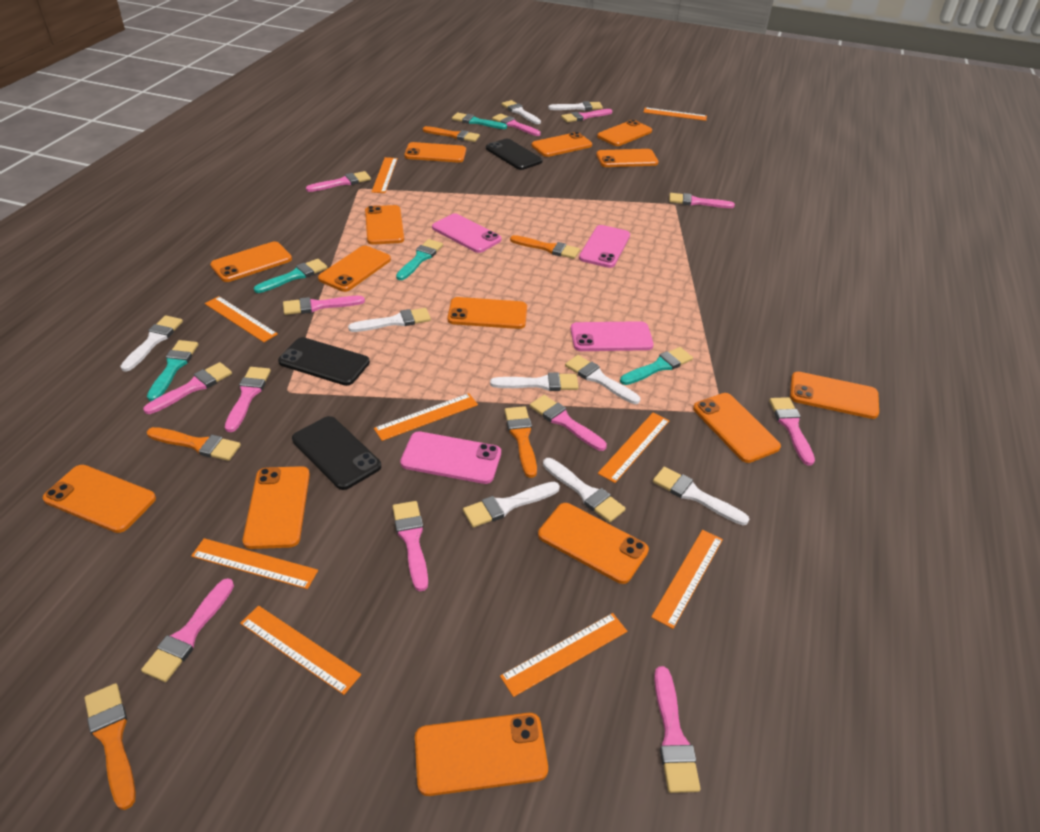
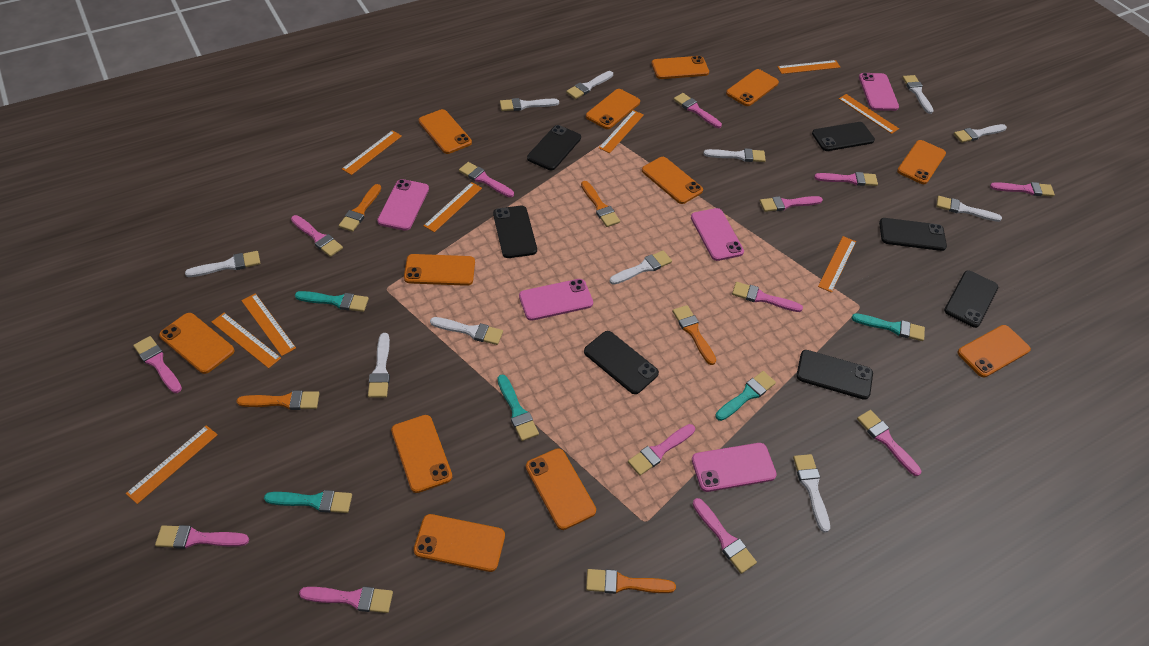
black phone: 3 -> 7
orange phone: 14 -> 12
pink brush: 12 -> 13
pink phone: 4 -> 5
white brush: 9 -> 11

